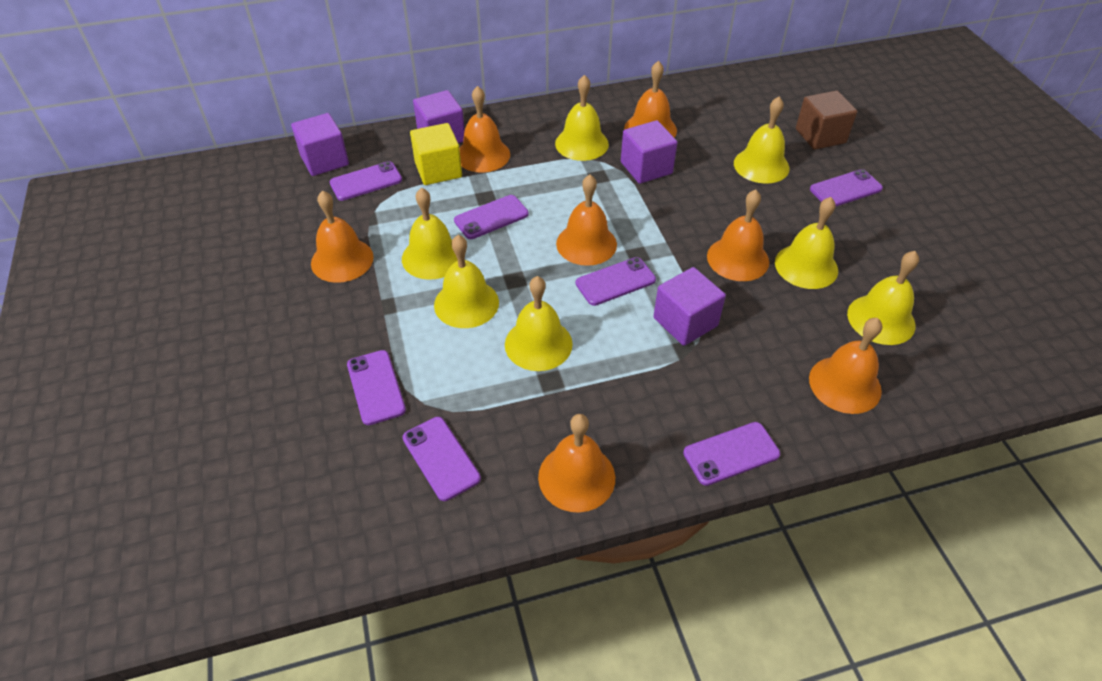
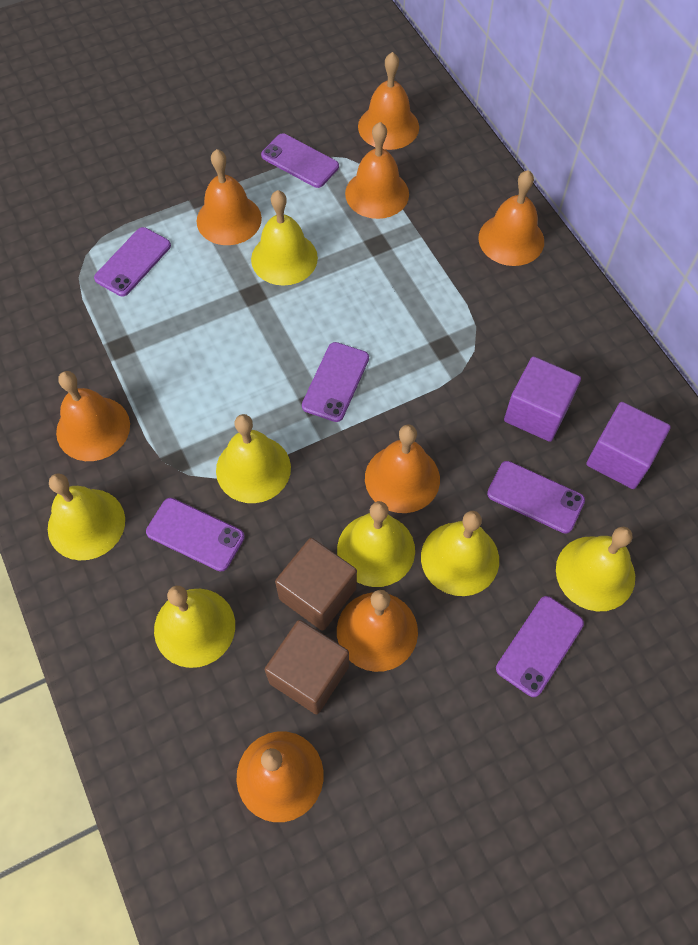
brown cube: 1 -> 2
orange bell: 7 -> 8
purple cube: 4 -> 2
purple phone: 7 -> 6
yellow cube: 1 -> 0

